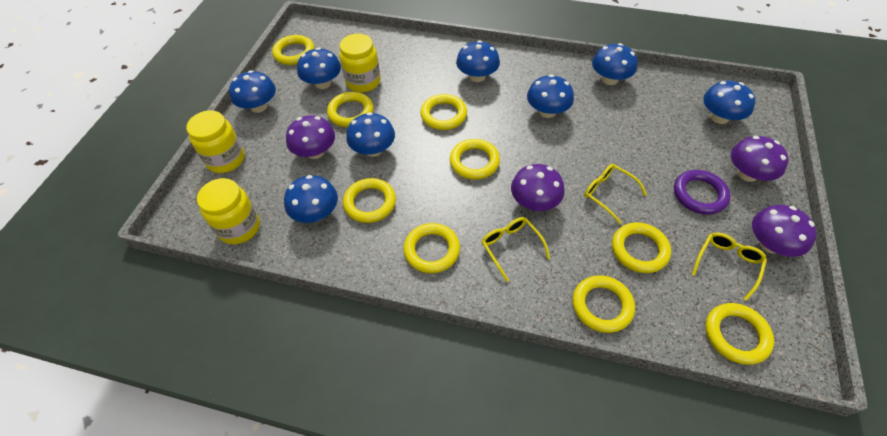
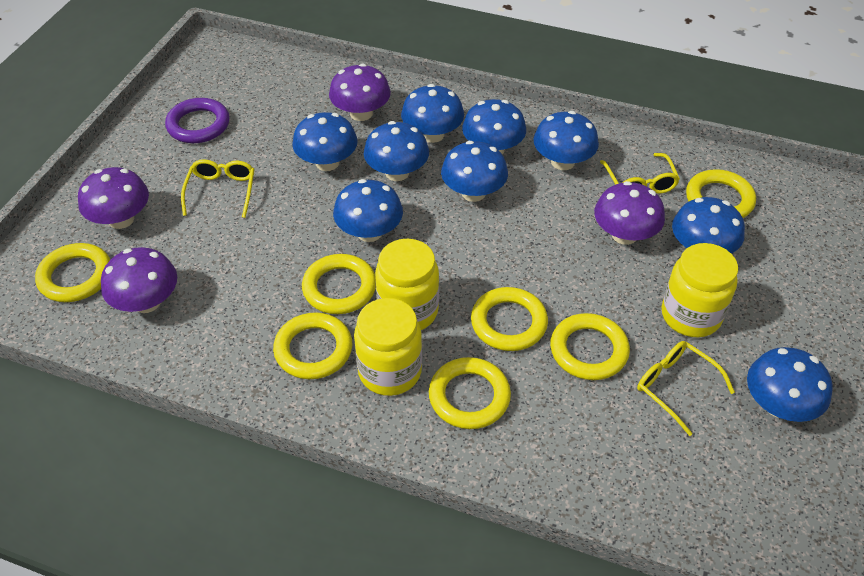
blue mushroom: 8 -> 9
yellow ring: 9 -> 7

